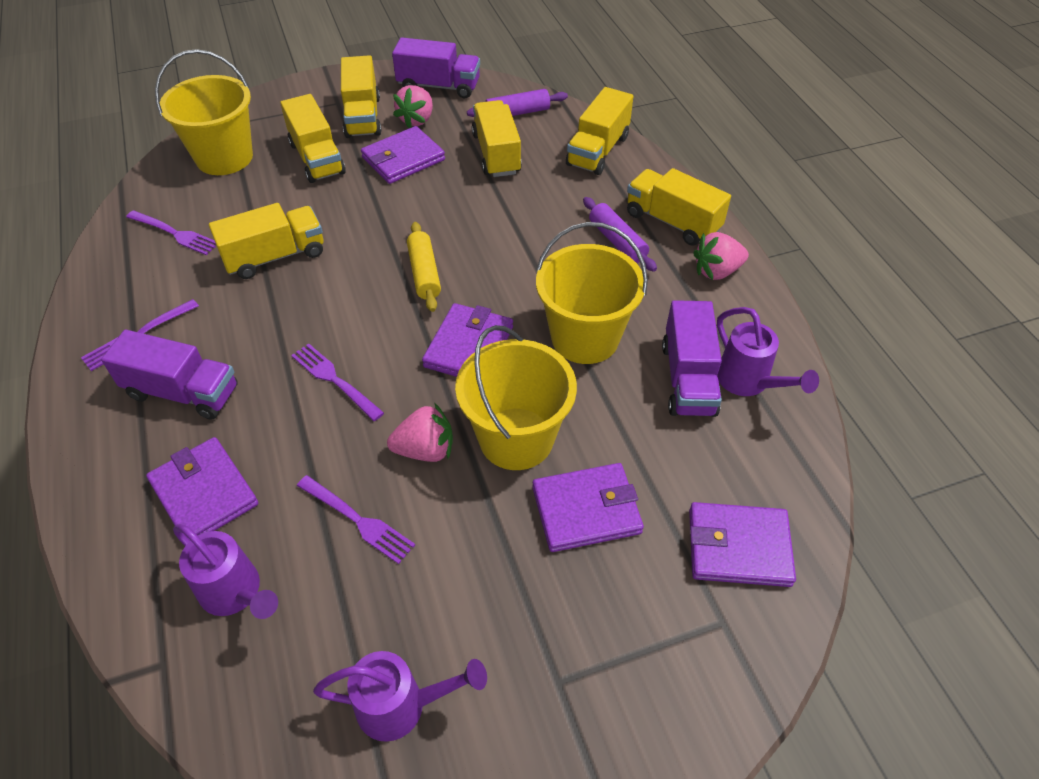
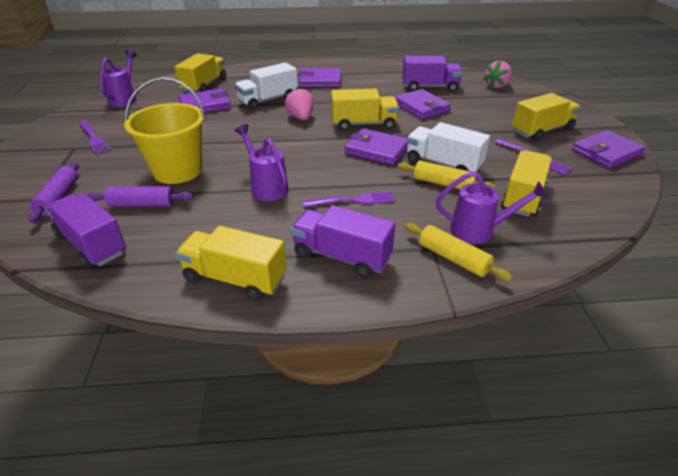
pink strawberry: 3 -> 2
purple fork: 4 -> 3
white truck: 0 -> 2
yellow bucket: 3 -> 1
yellow rolling pin: 1 -> 2
yellow truck: 6 -> 5

